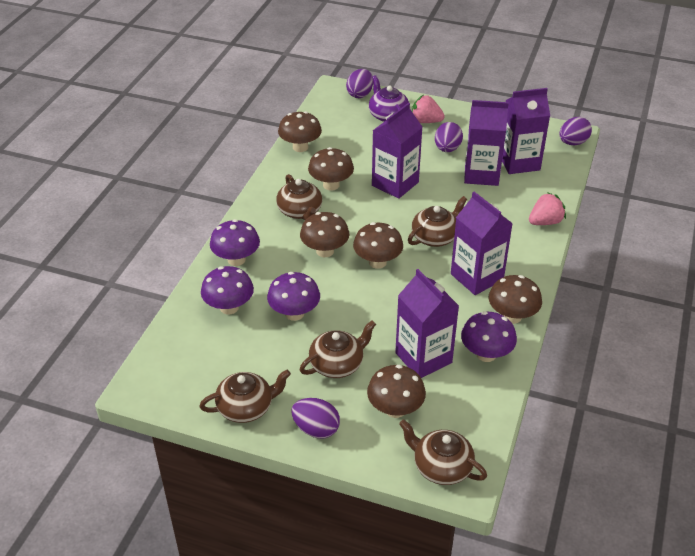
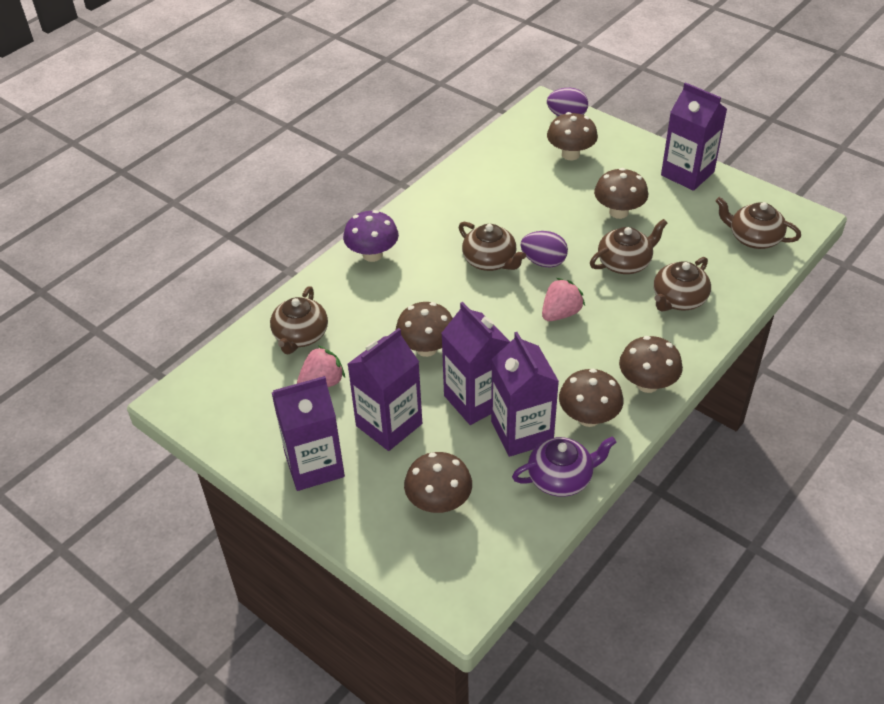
purple egg: 4 -> 2
purple mushroom: 4 -> 1

